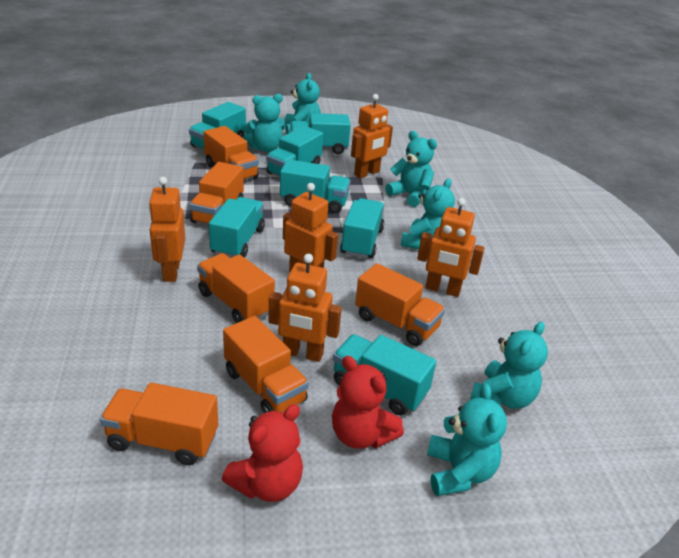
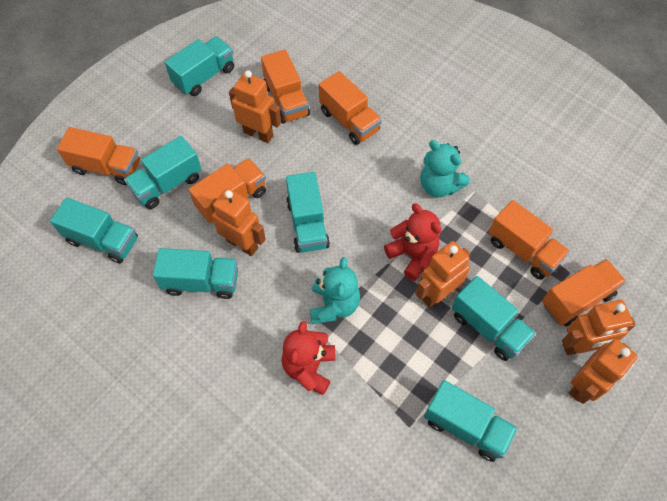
turquoise teddy bear: 6 -> 2

